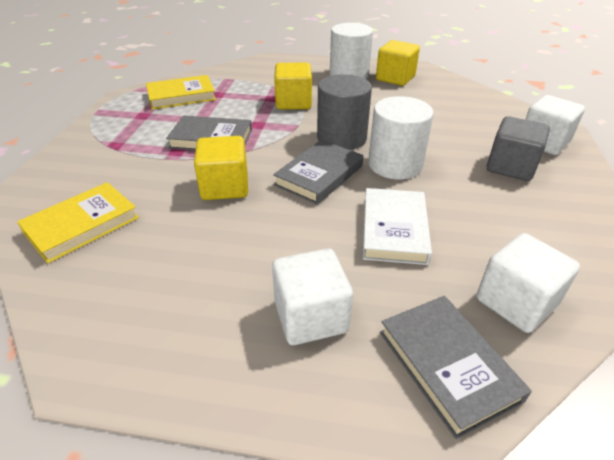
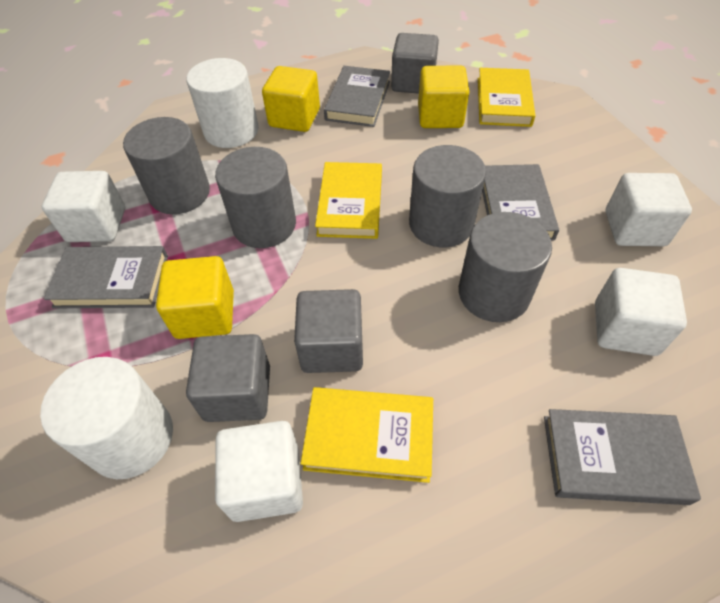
grey book: 3 -> 4
grey cube: 1 -> 3
grey cylinder: 1 -> 4
white book: 1 -> 0
white cube: 3 -> 4
yellow book: 2 -> 3

